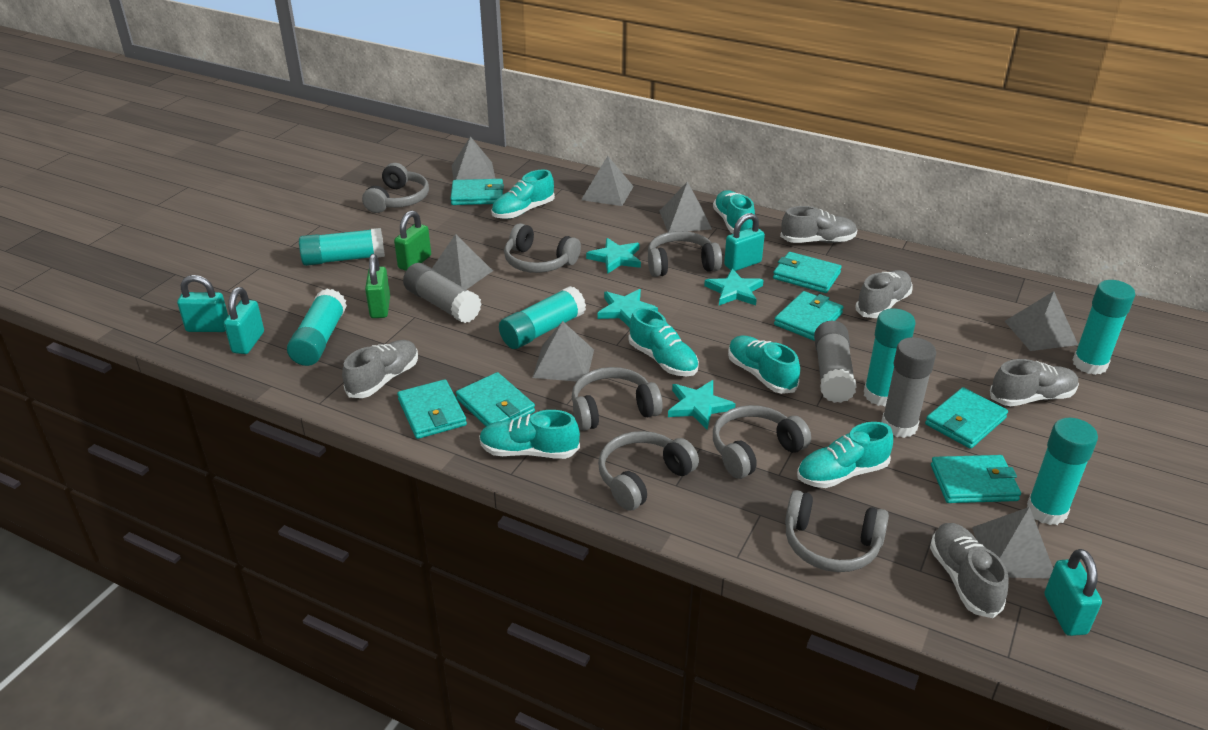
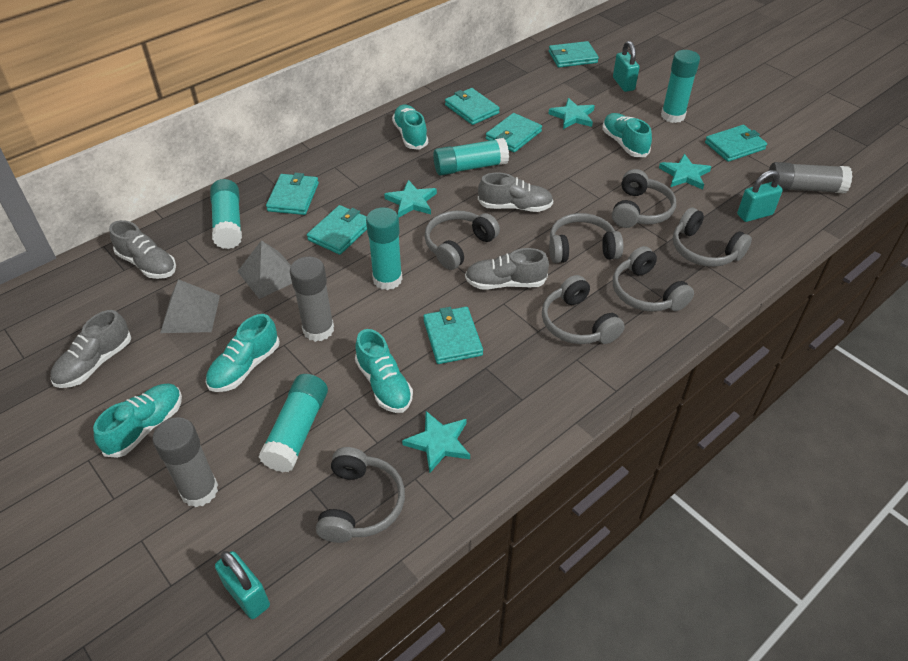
green padlock: 2 -> 0
grey pyramid: 7 -> 2
grey shoe: 5 -> 4
turquoise glue stick: 6 -> 5
turquoise padlock: 4 -> 3
turquoise shoe: 6 -> 5

